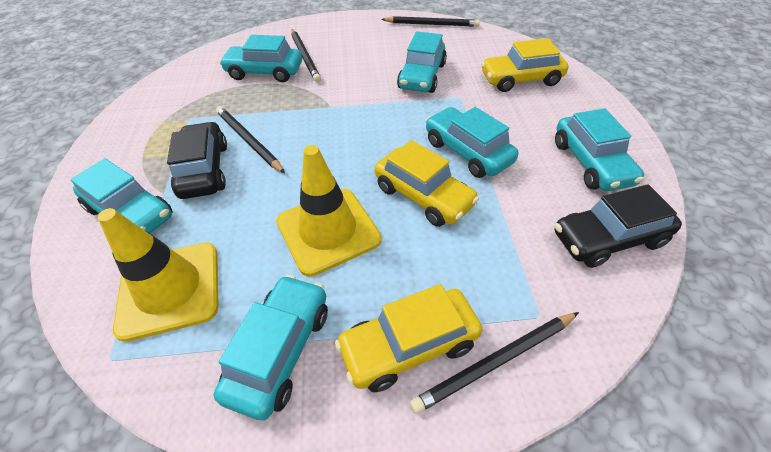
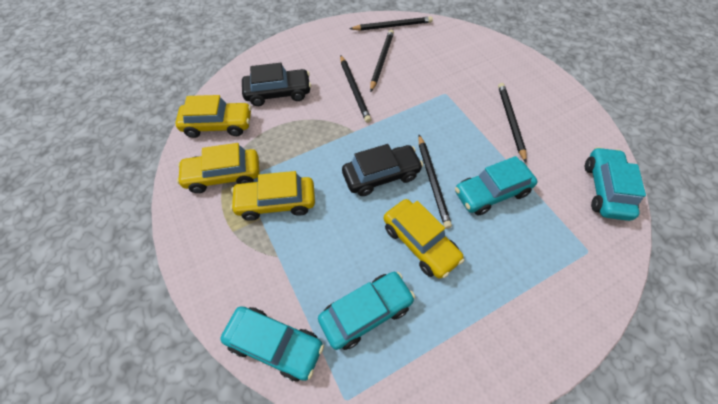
black pencil: 4 -> 5
turquoise car: 6 -> 4
yellow car: 3 -> 4
yellow traffic cone: 2 -> 0

